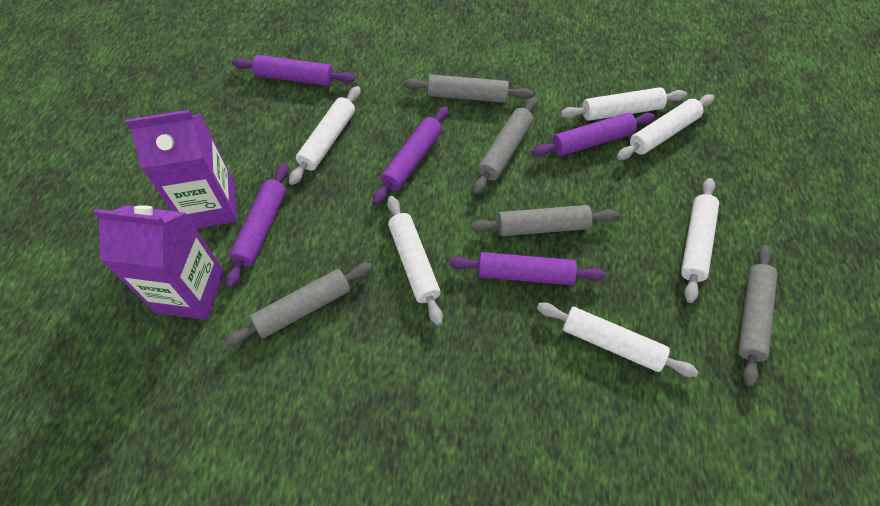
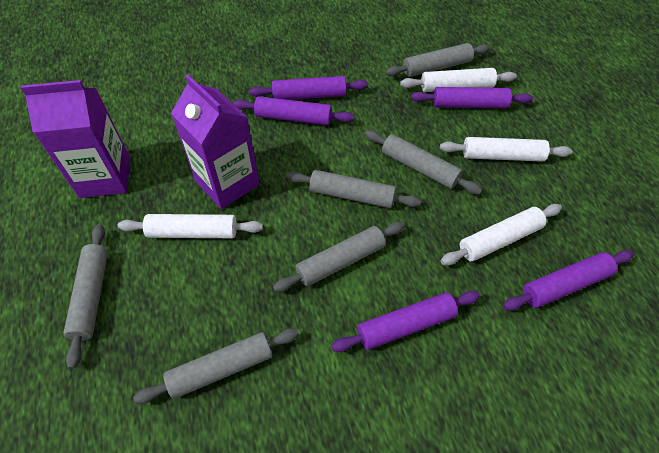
grey rolling pin: 5 -> 6
white rolling pin: 6 -> 4

